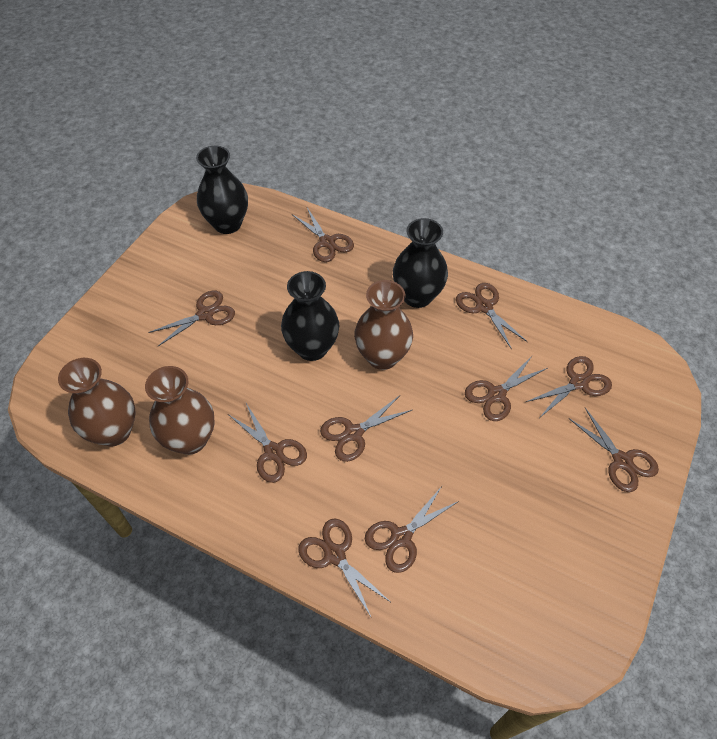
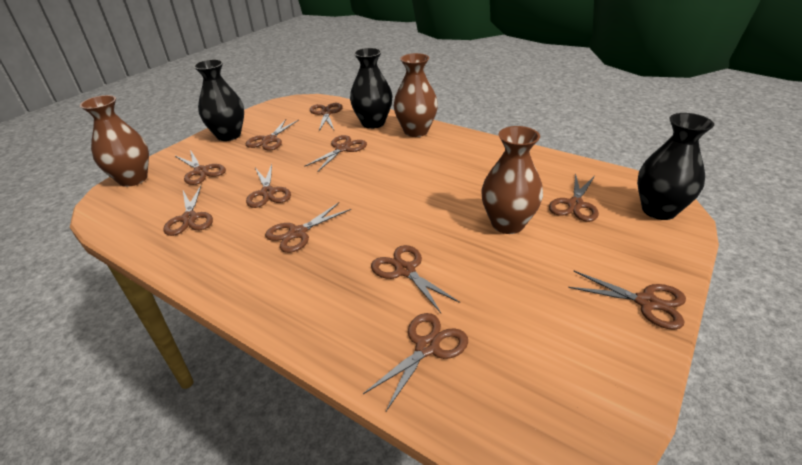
brown scissors: 10 -> 11

